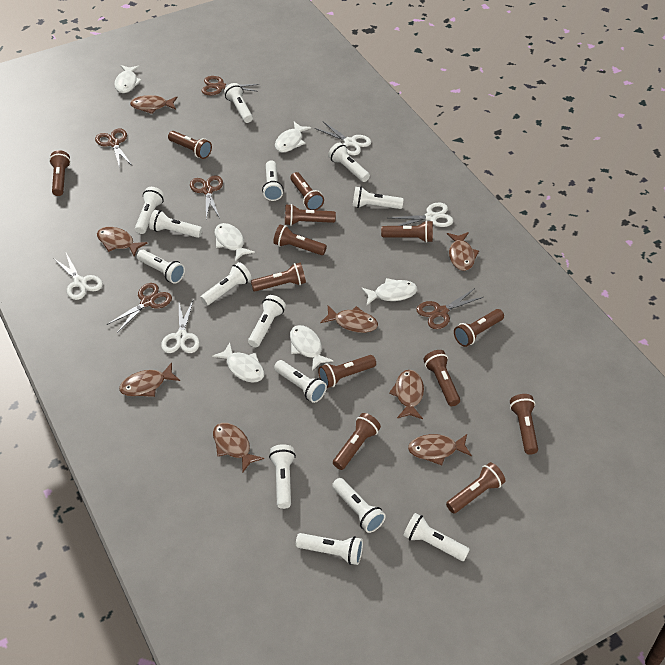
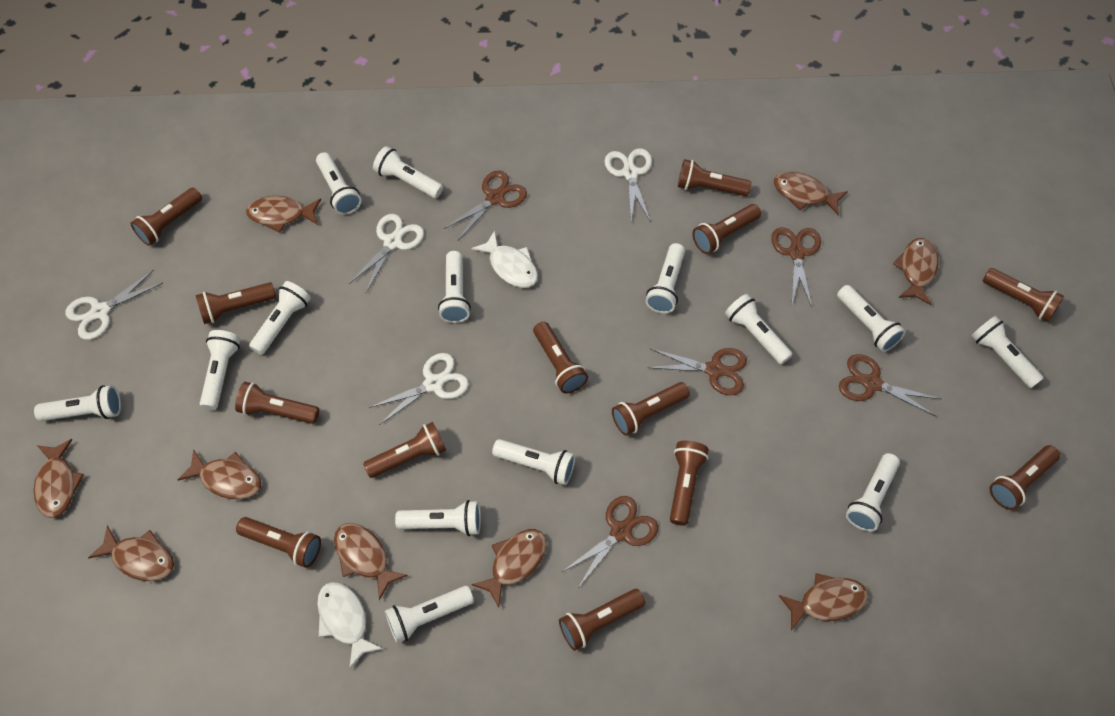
brown fish: 8 -> 9
white fish: 6 -> 2

